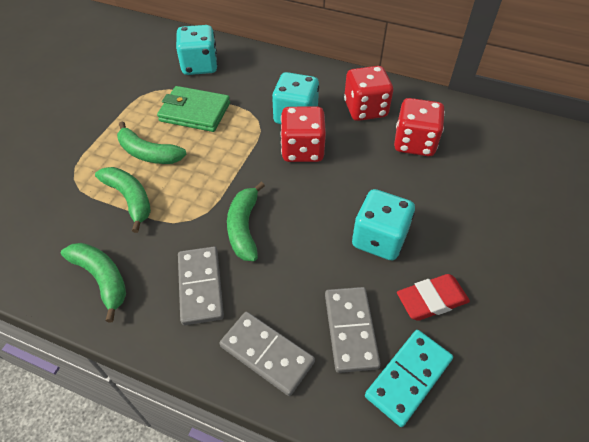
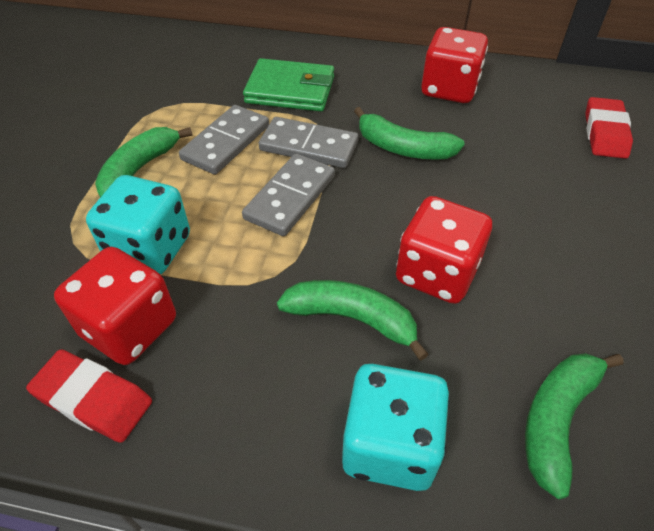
red eraser: 1 -> 2
turquoise dice: 3 -> 2
turquoise domino: 1 -> 0

